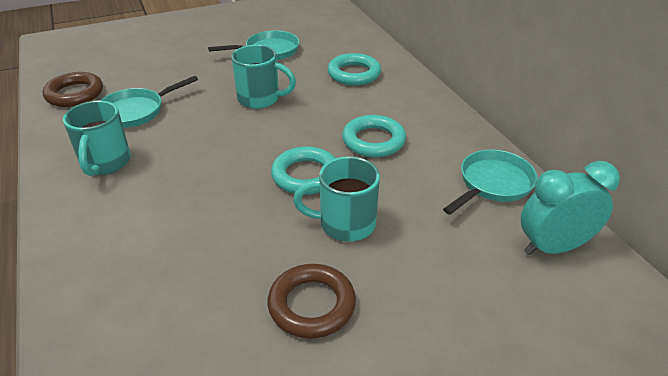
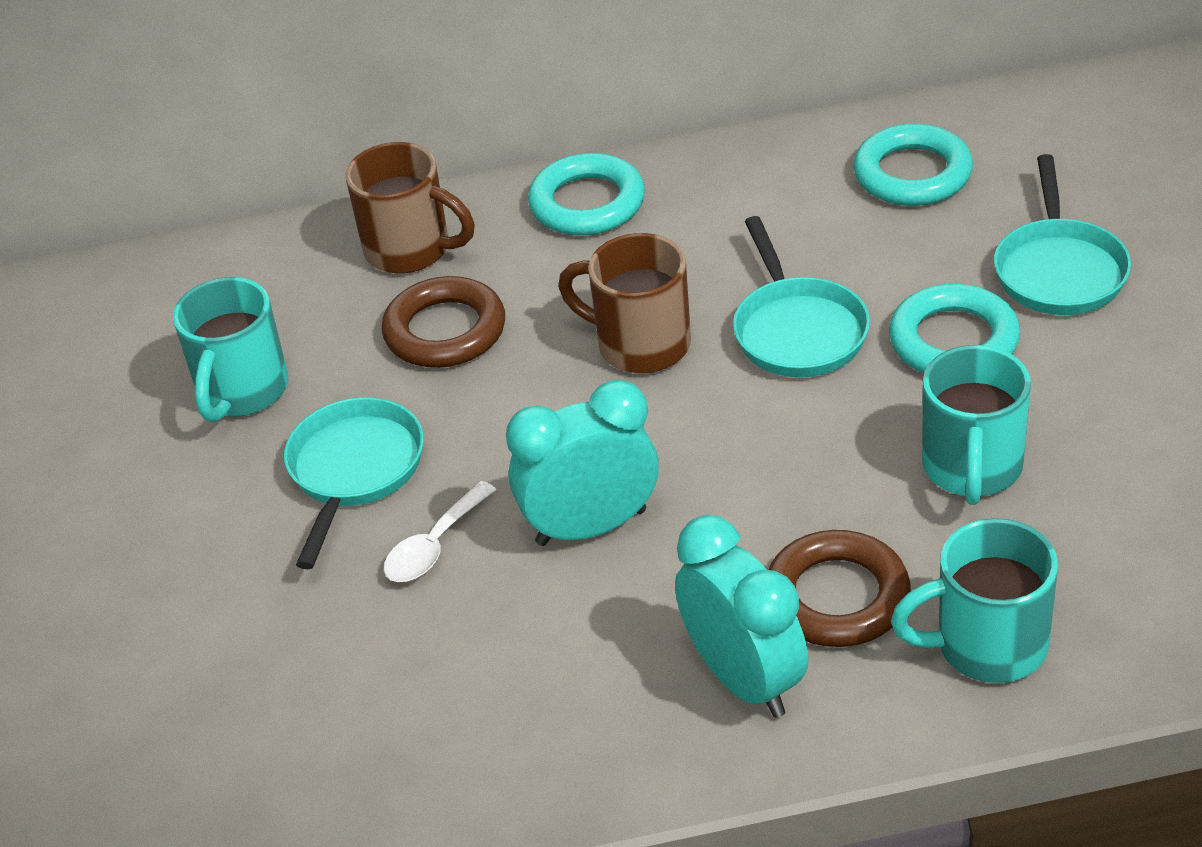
brown mug: 0 -> 2
turquoise clock: 1 -> 2
white spoon: 0 -> 1

